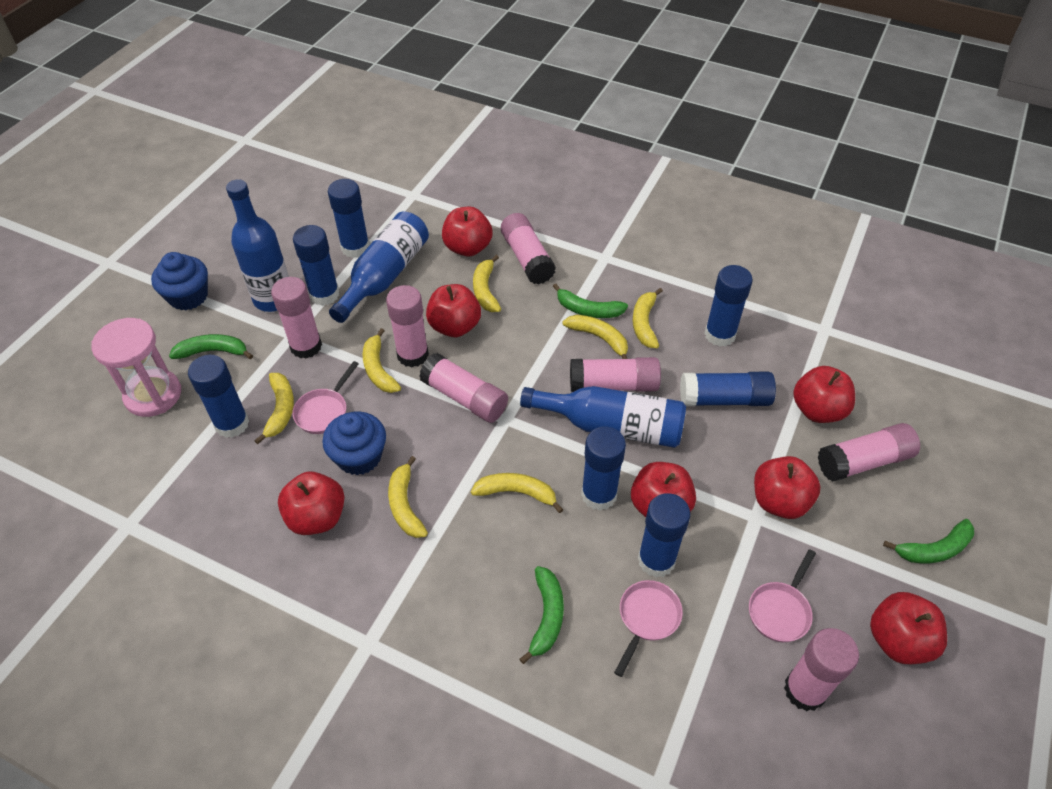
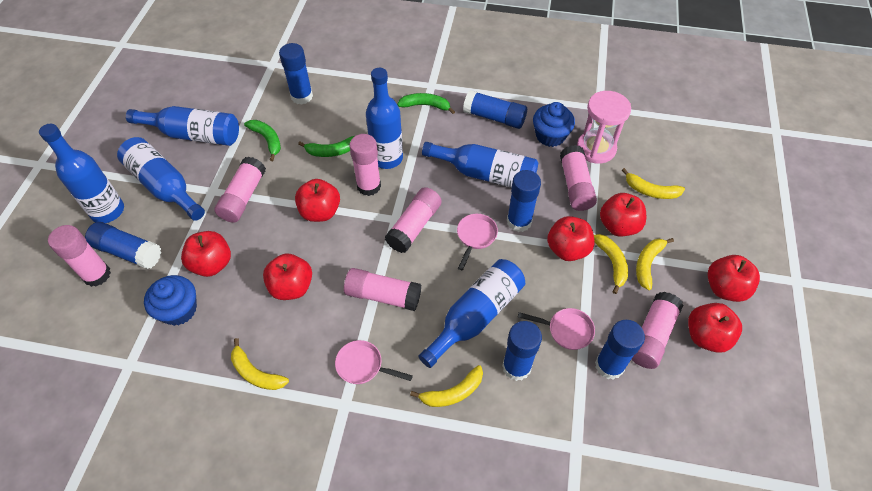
blue bottle: 3 -> 6
blue glue stick: 7 -> 6
green banana: 4 -> 3
yellow banana: 7 -> 5

